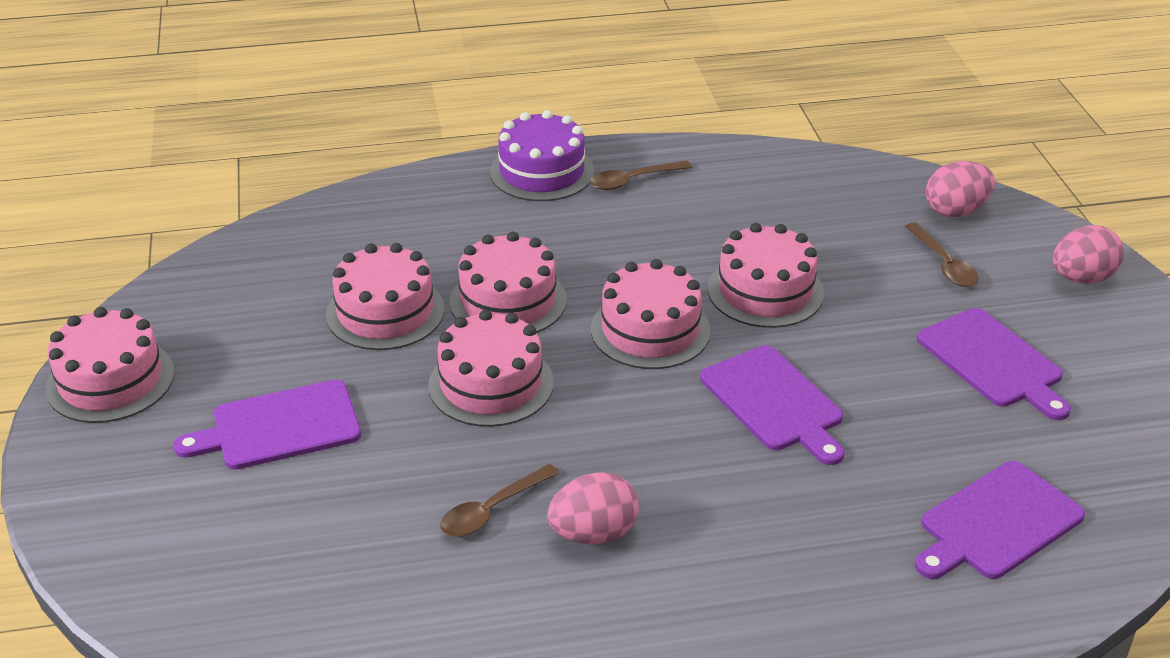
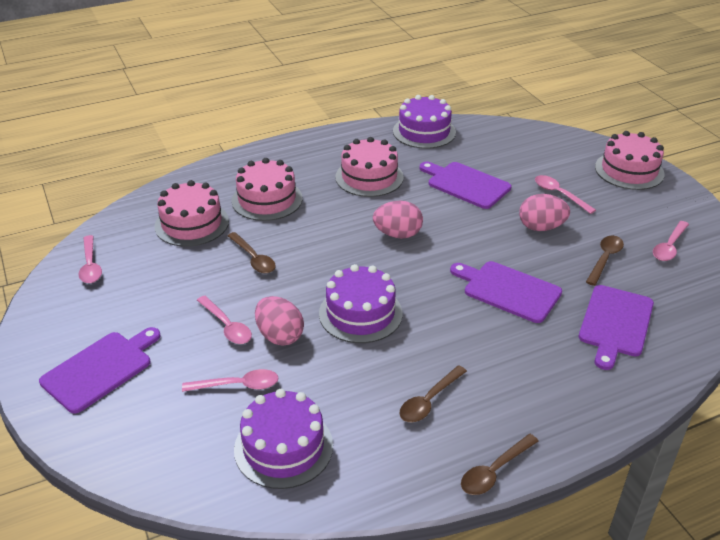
brown spoon: 3 -> 4
pink cake: 6 -> 4
pink spoon: 0 -> 5
purple cake: 1 -> 3

